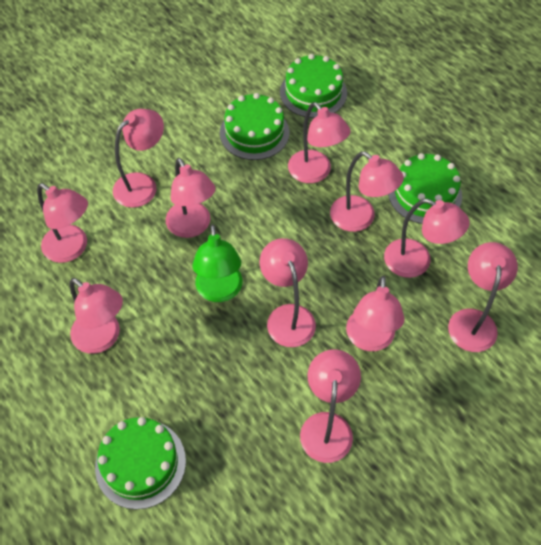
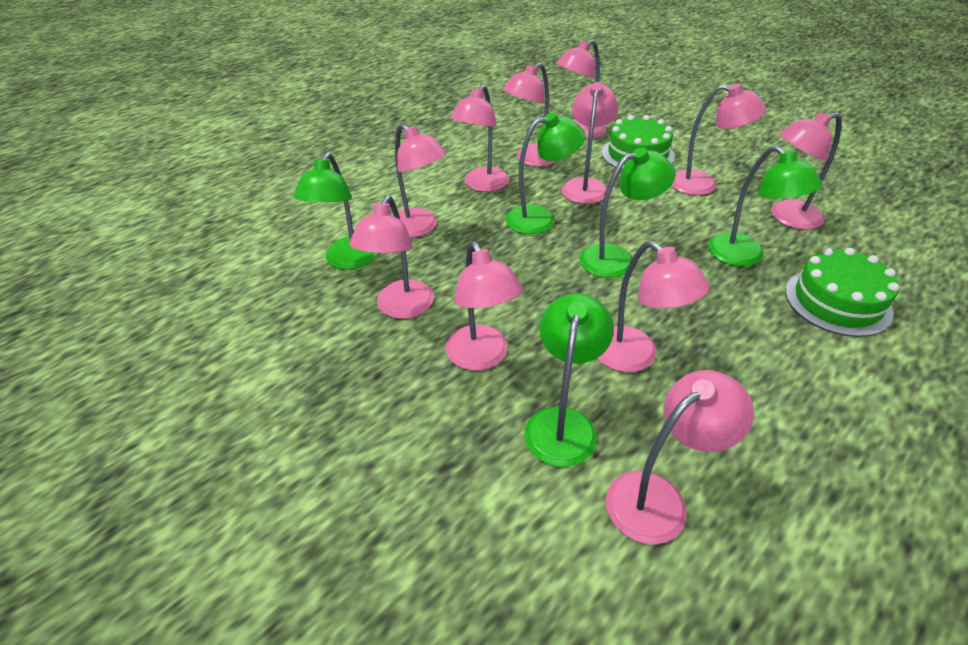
green cake: 4 -> 2
green lamp: 1 -> 5

